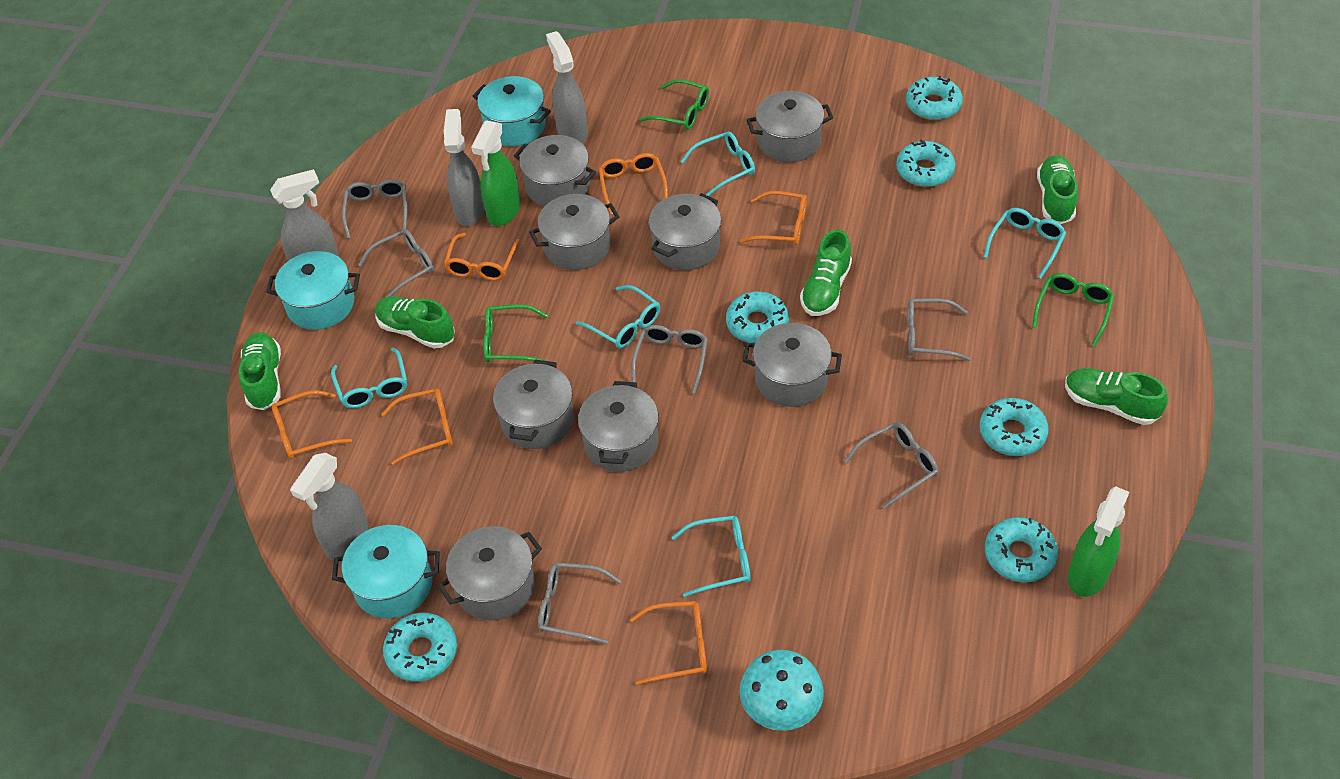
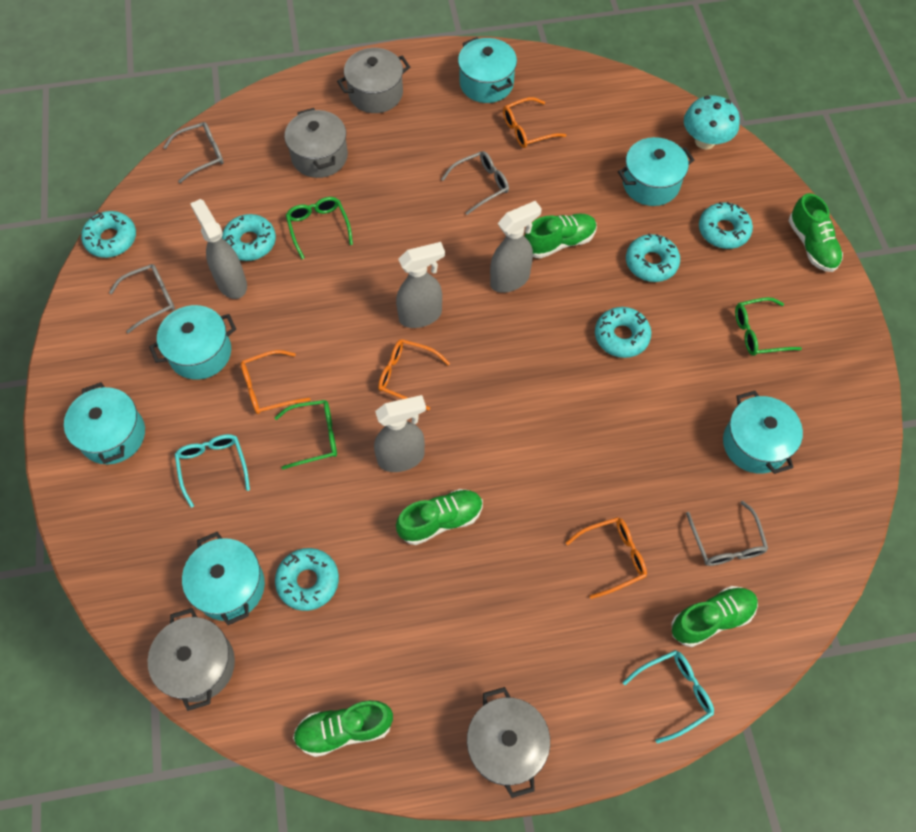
green spray bottle: 2 -> 0
grey glasses: 6 -> 4
grey pot: 8 -> 4
orange glasses: 6 -> 4
turquoise glasses: 5 -> 2
turquoise pot: 3 -> 6

